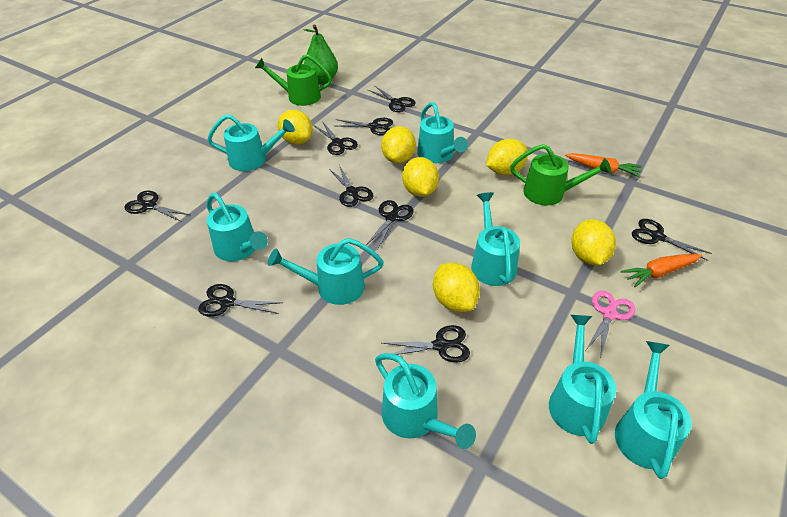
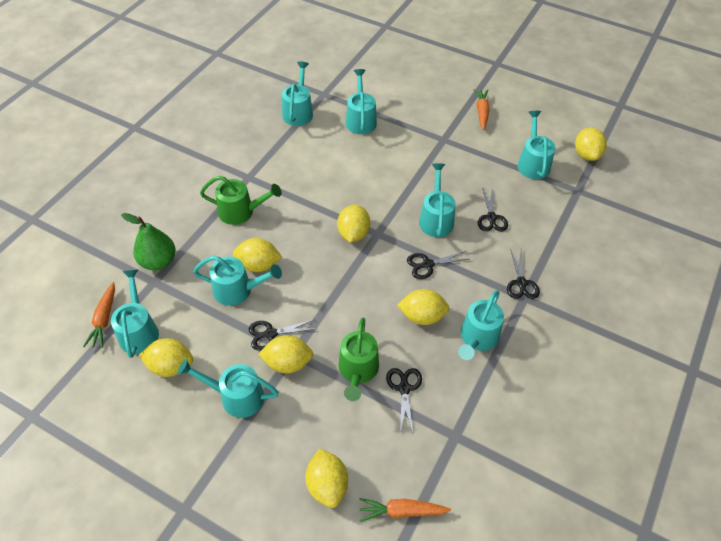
black scissors: 9 -> 5
orange carrot: 2 -> 3
pink scissors: 1 -> 0
yellow lemon: 6 -> 7

